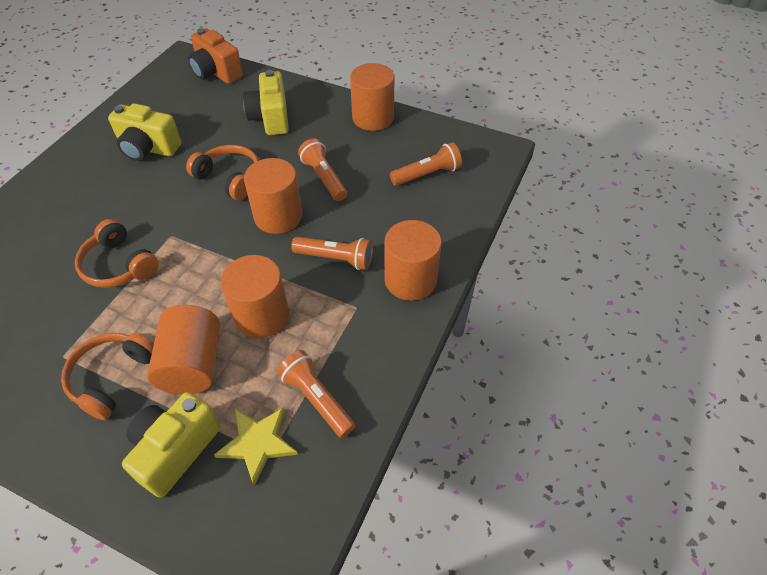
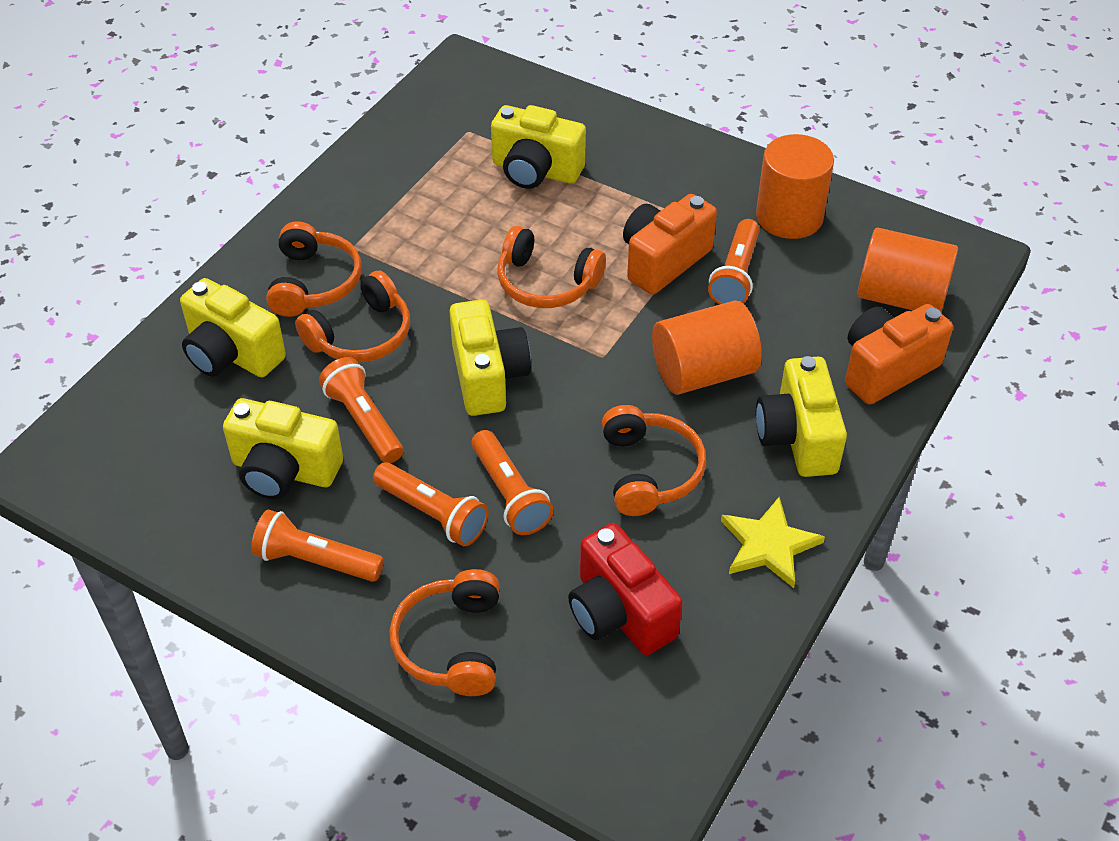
orange camera: 1 -> 2
orange cylinder: 5 -> 3
orange flashlight: 4 -> 5
orange headphones: 3 -> 5
red camera: 0 -> 1
yellow camera: 3 -> 5

